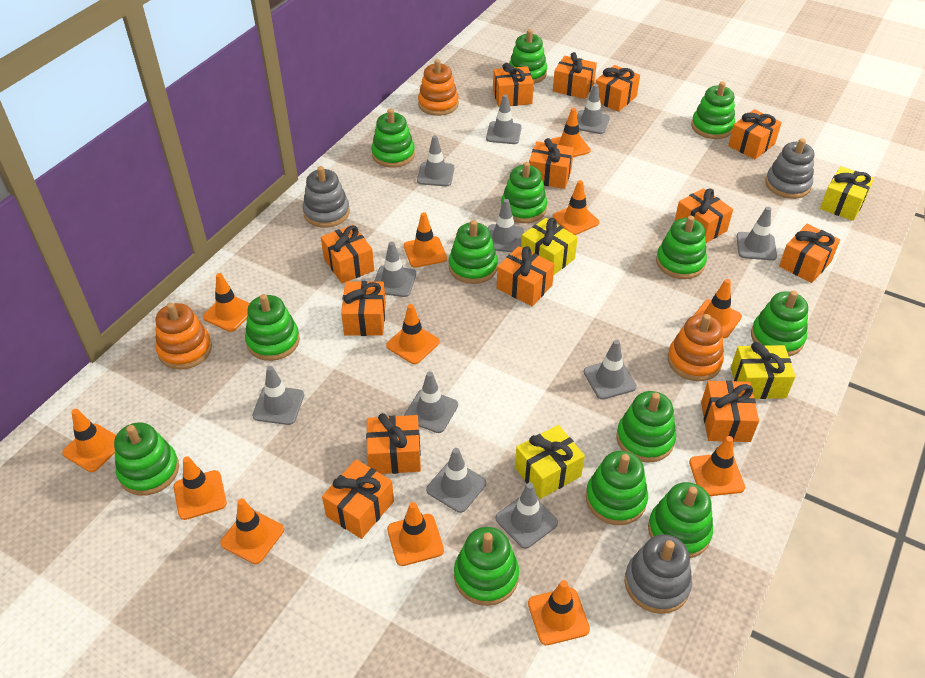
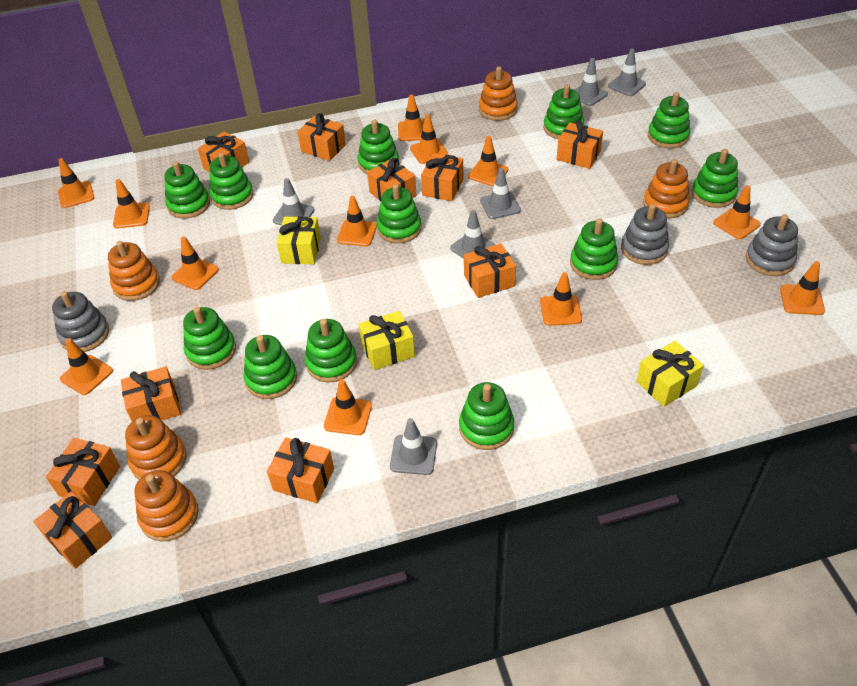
green stacking toy: 13 -> 12
grey traffic cone: 11 -> 6
orange gift: 13 -> 10
orange stacking toy: 3 -> 5
yellow gift: 4 -> 3

